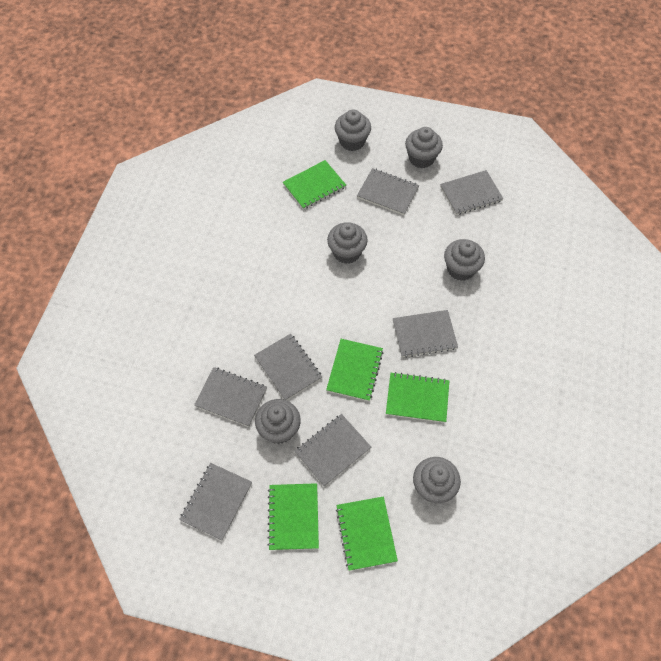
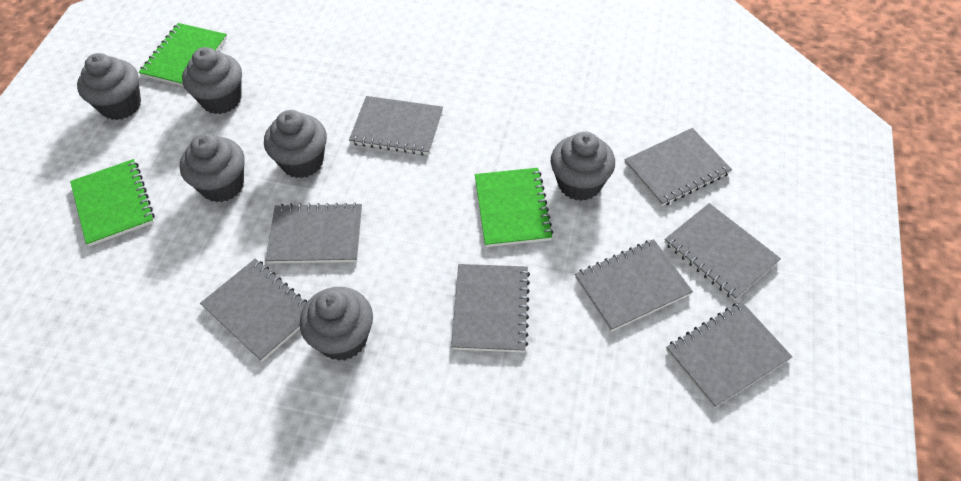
green notebook: 5 -> 3
grey notebook: 7 -> 8

